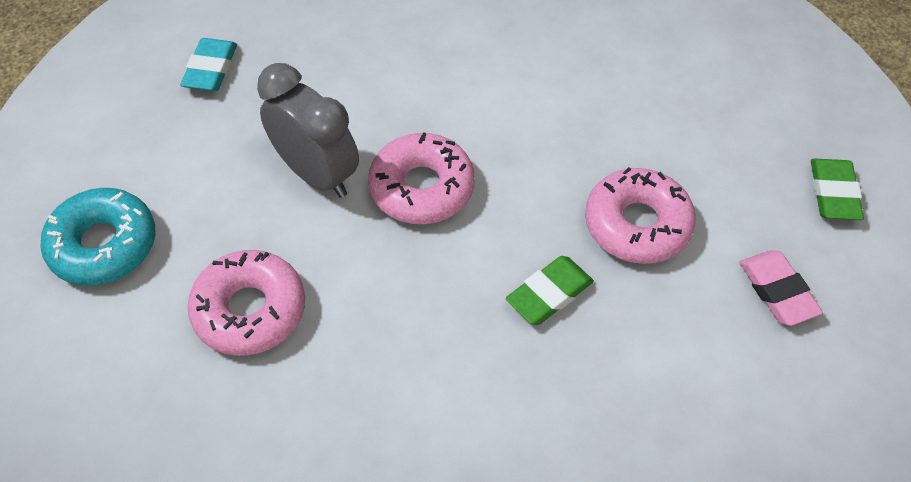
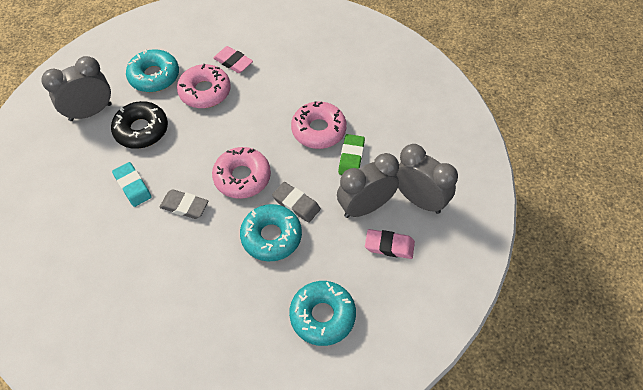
black donut: 0 -> 1
green eraser: 2 -> 1
grey clock: 1 -> 3
grey eraser: 0 -> 2
pink eraser: 1 -> 2
turquoise donut: 1 -> 3

